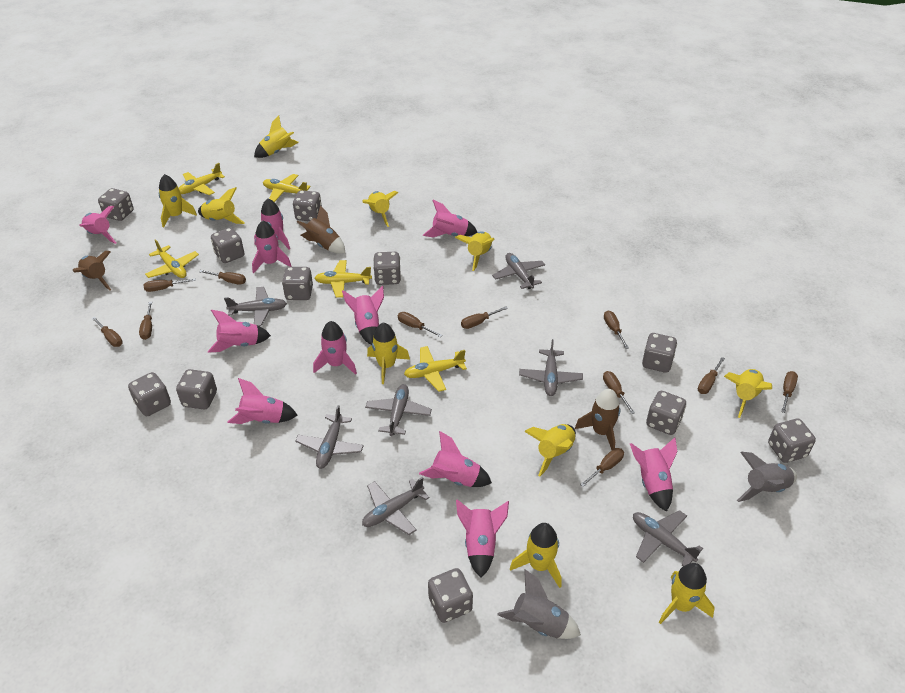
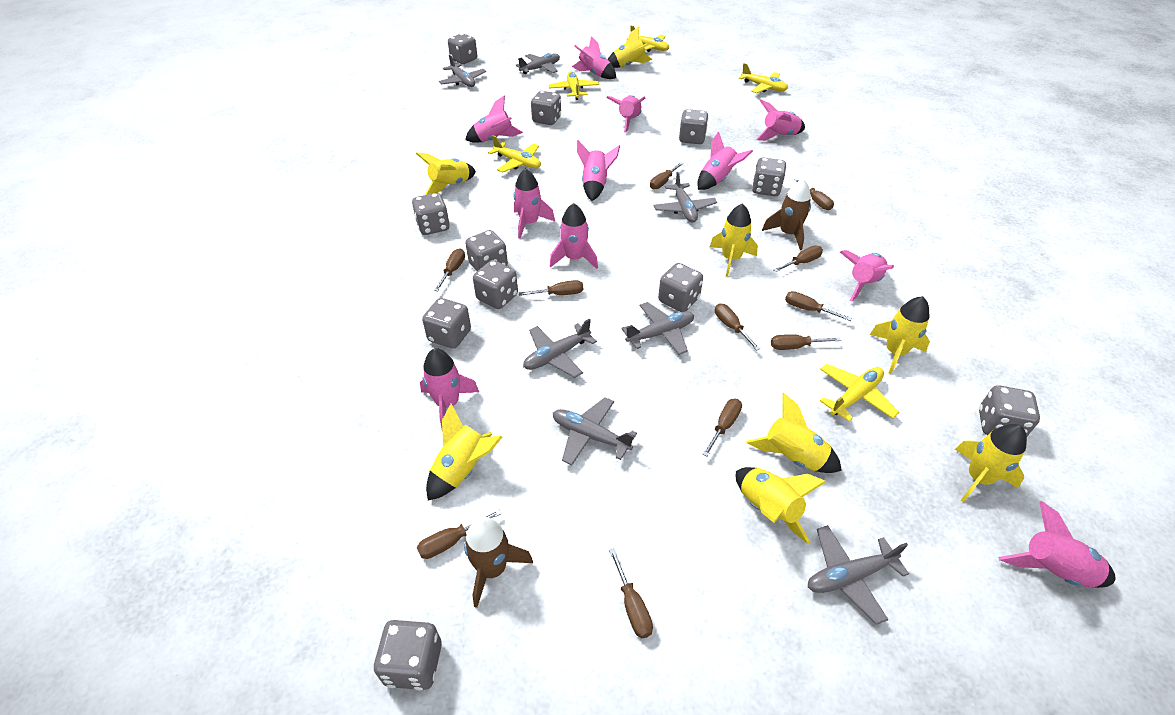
brown rocket: 3 -> 2
grey rocket: 2 -> 0
yellow rocket: 10 -> 8

